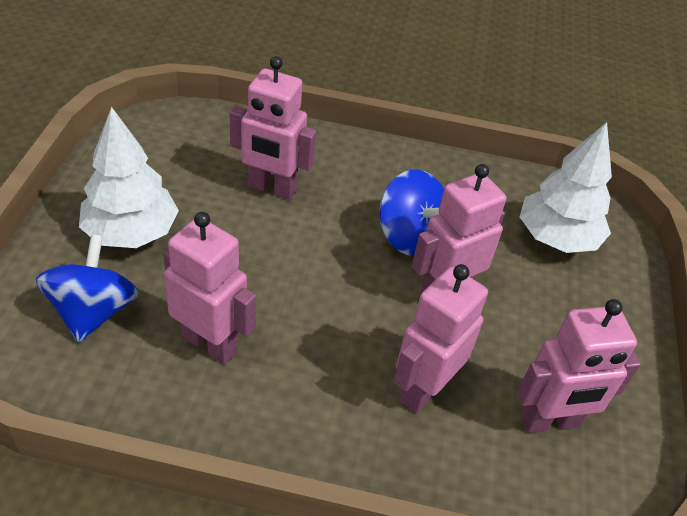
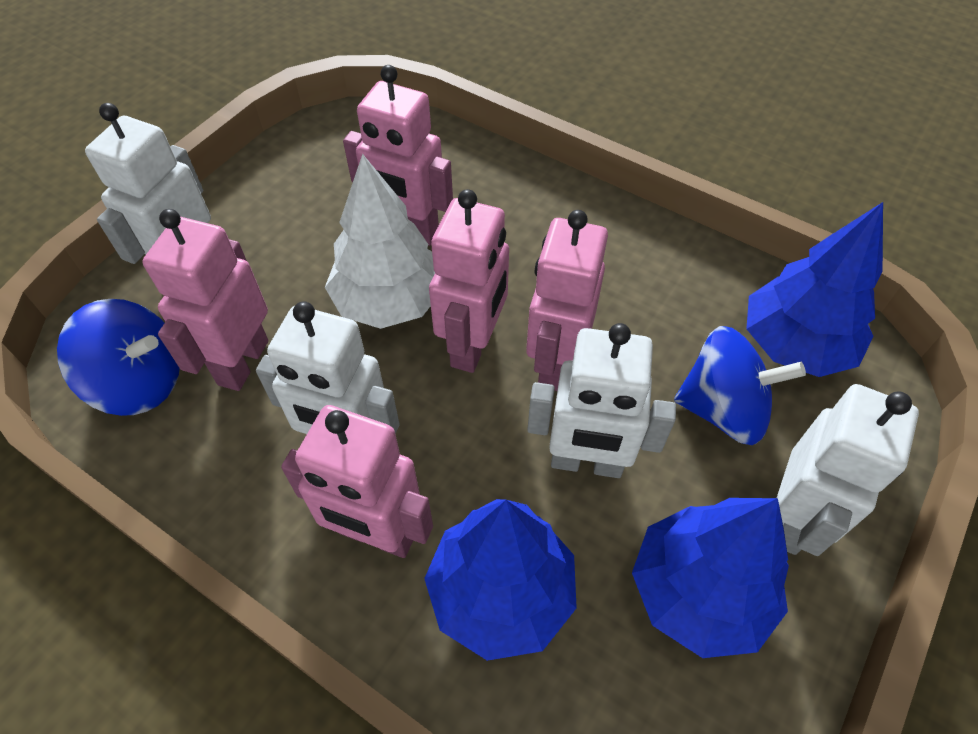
blue tree: 0 -> 3
white robot: 0 -> 4
white tree: 2 -> 1

